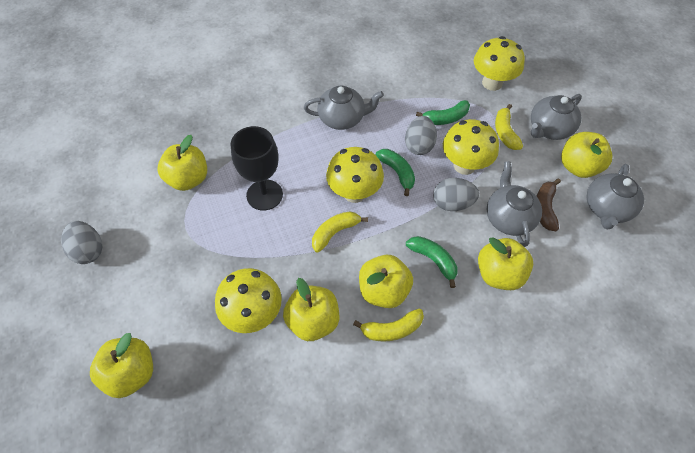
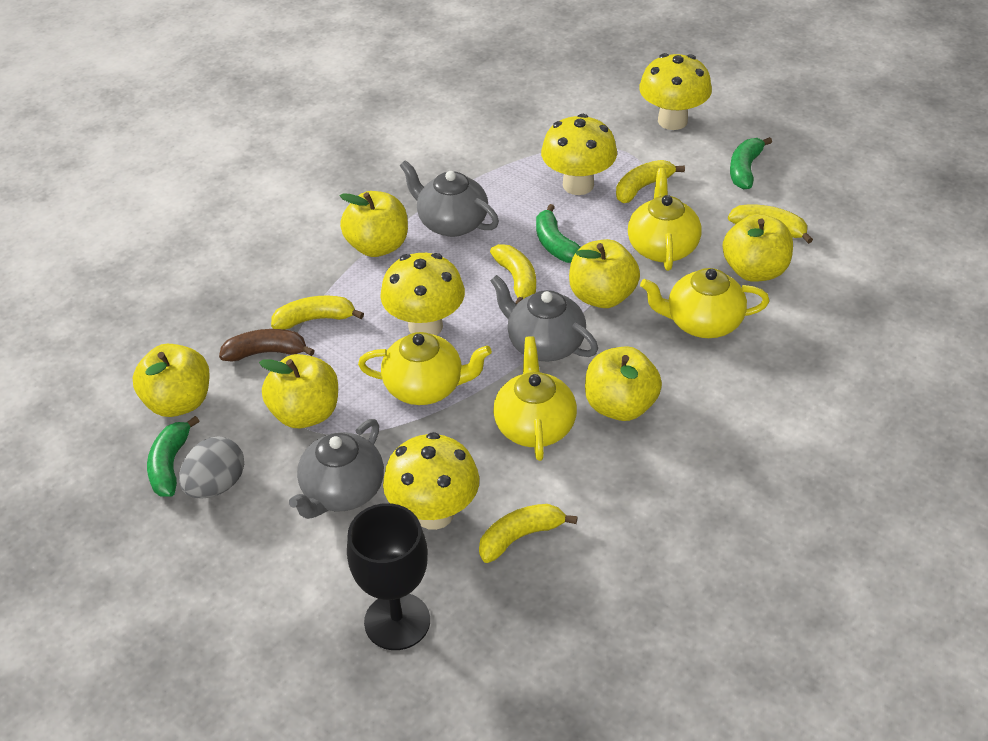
grey egg: 3 -> 1
grey teapot: 4 -> 3
yellow banana: 3 -> 5
yellow teapot: 0 -> 4

